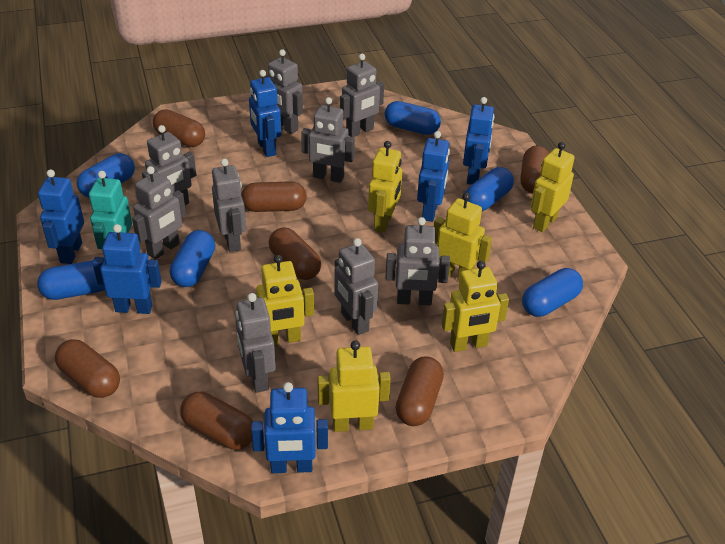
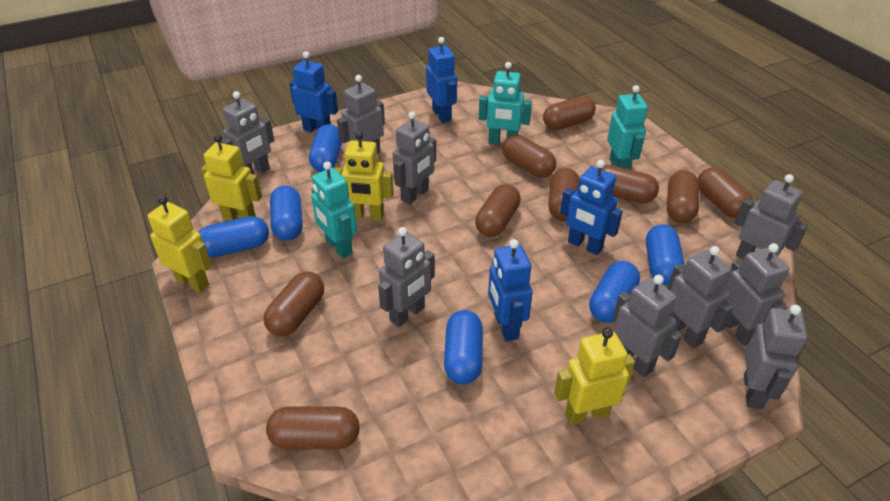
blue robot: 6 -> 4
brown capsule: 7 -> 9
turquoise robot: 1 -> 3
yellow robot: 6 -> 4

